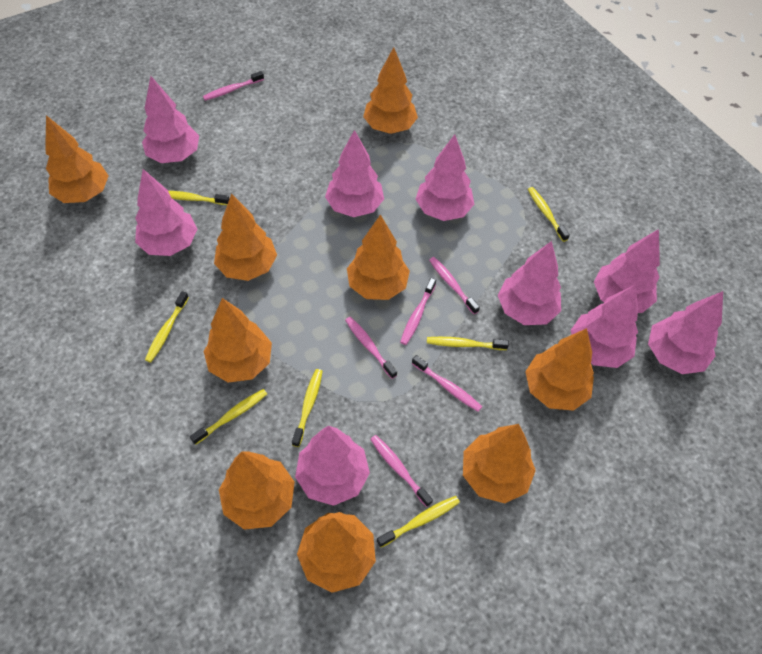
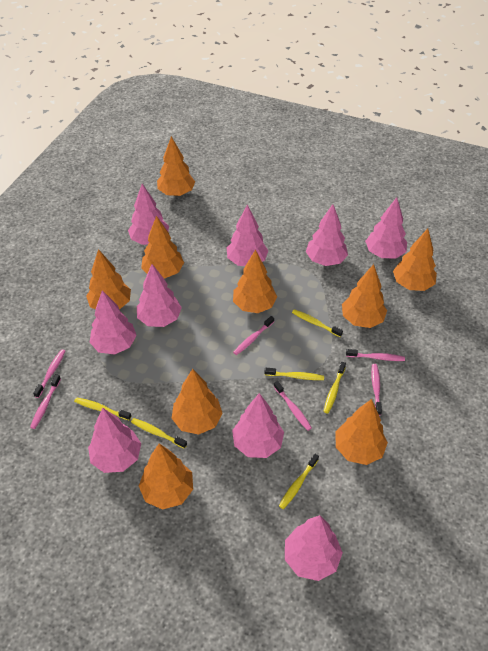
yellow toothbrush: 7 -> 6

